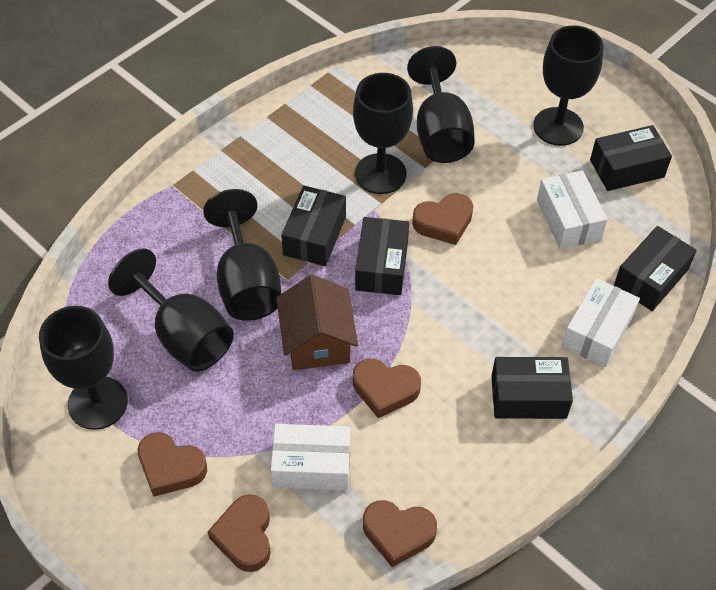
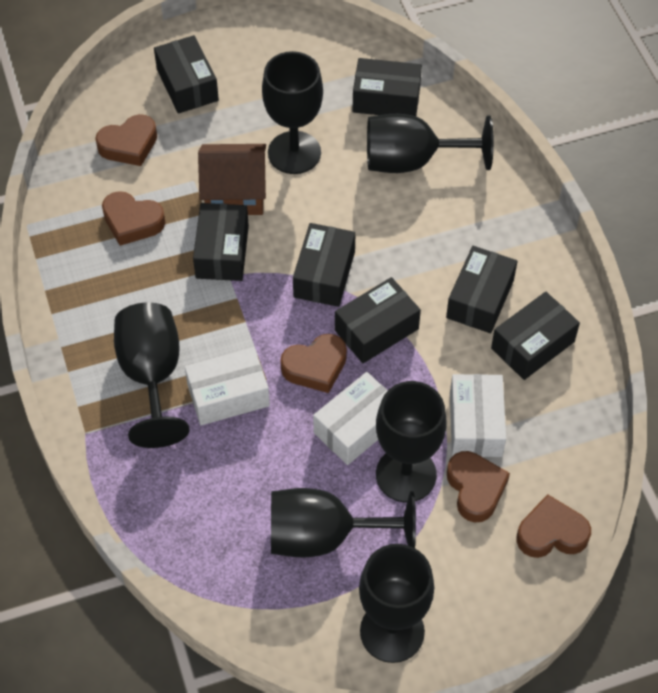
black box: 5 -> 7

